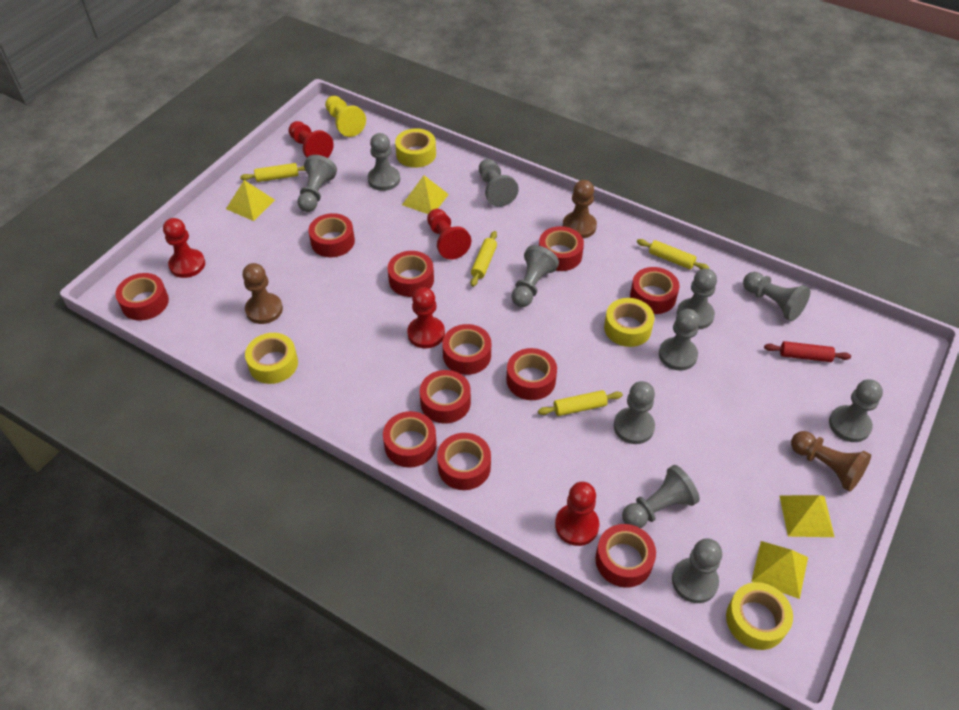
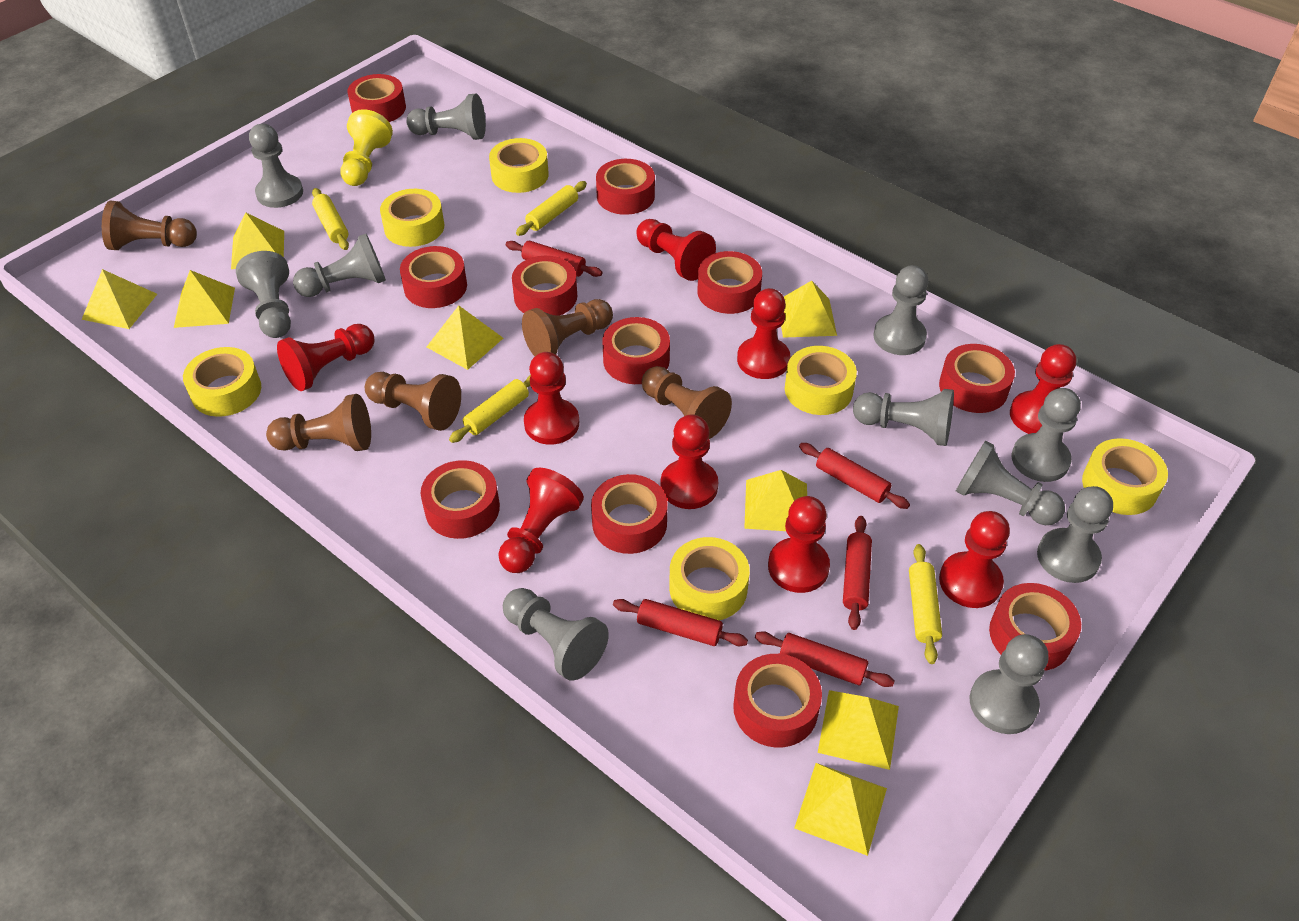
brown pawn: 3 -> 5
red pawn: 5 -> 9
red rolling pin: 1 -> 5
yellow pyramid: 4 -> 8
yellow tape: 4 -> 6

